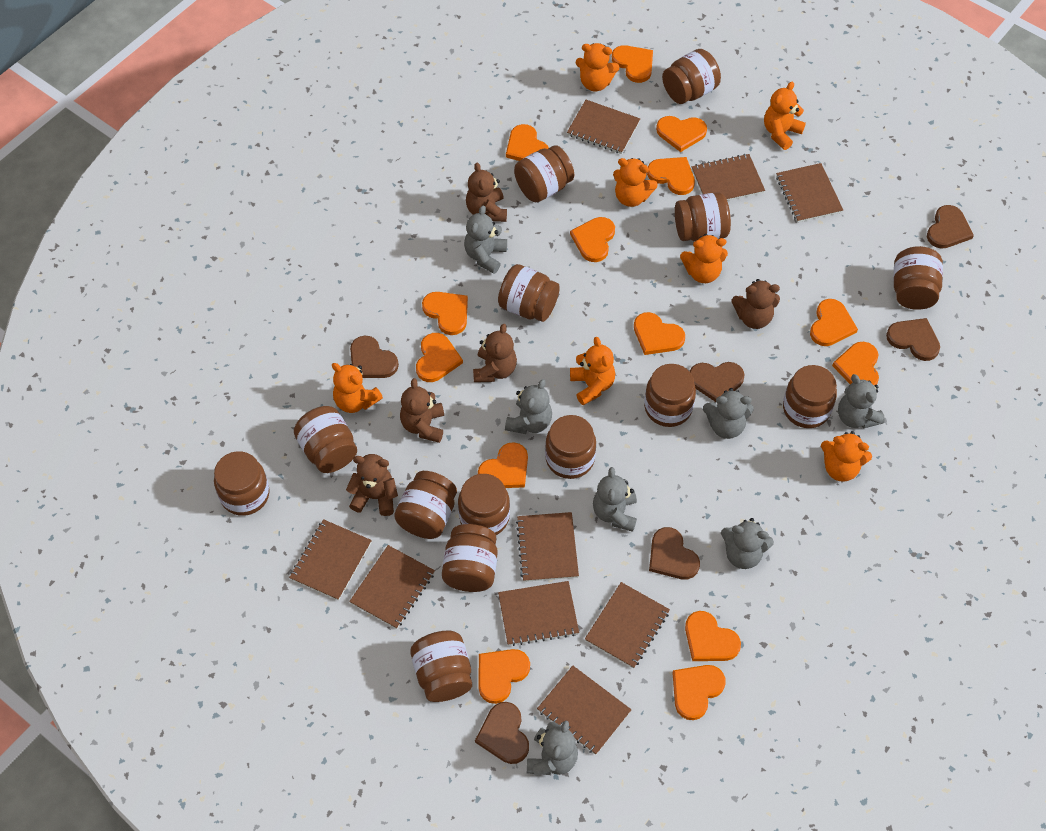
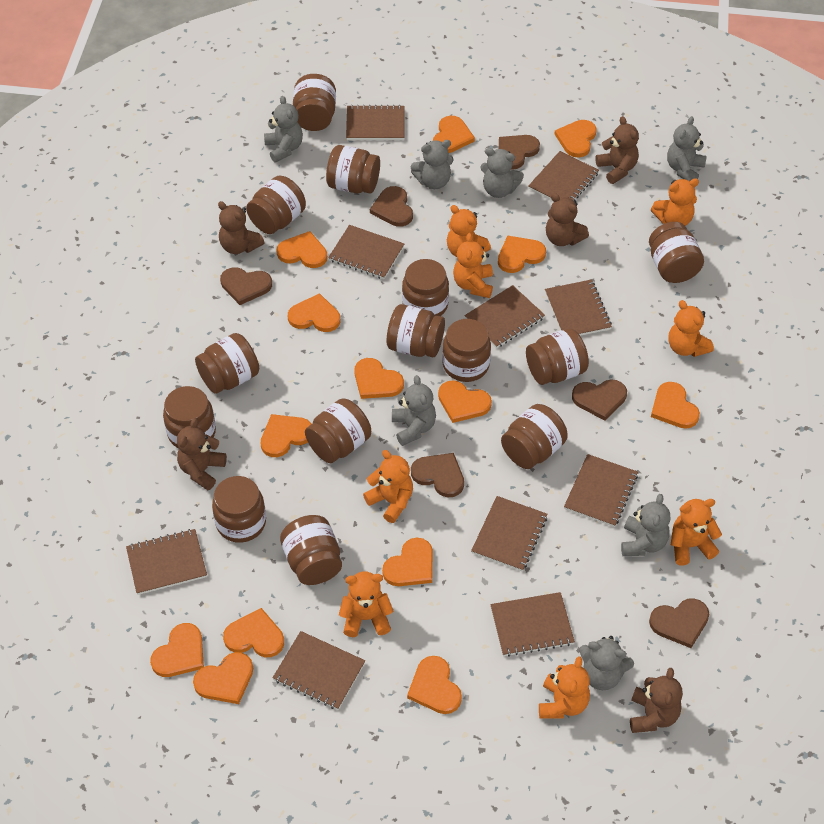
brown notebook: 9 -> 10
orange teddy bear: 7 -> 8

